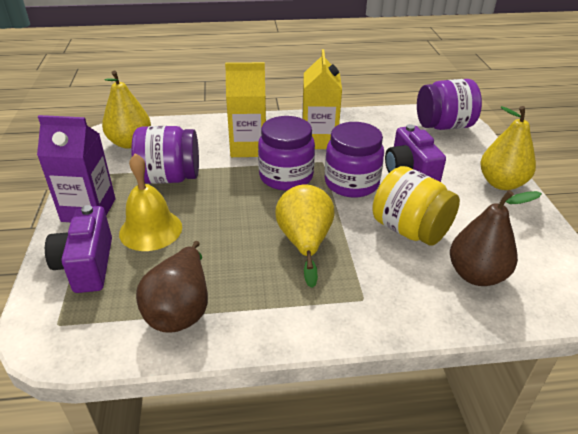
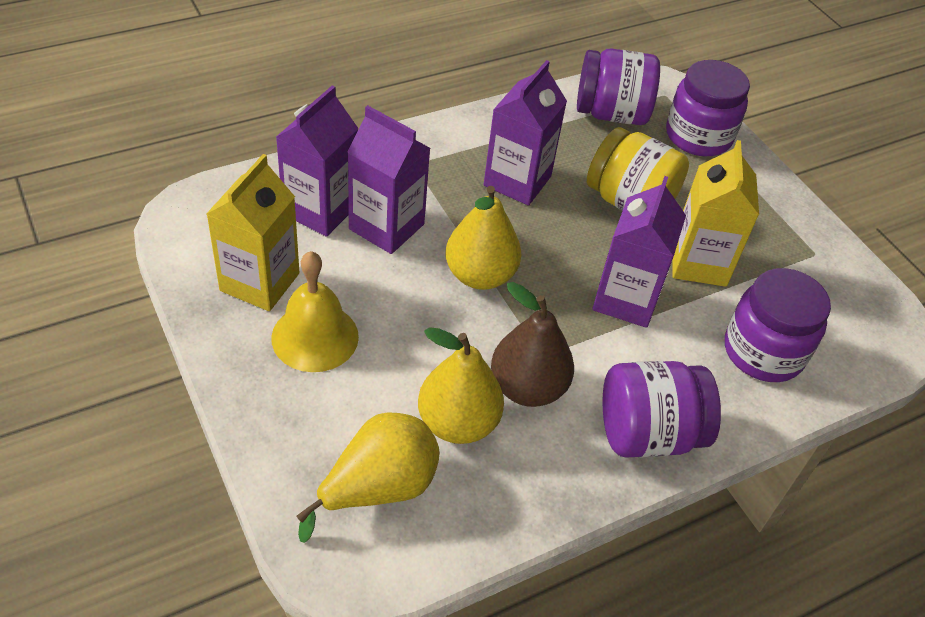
brown pear: 2 -> 1
purple camera: 2 -> 0
purple carton: 1 -> 4

